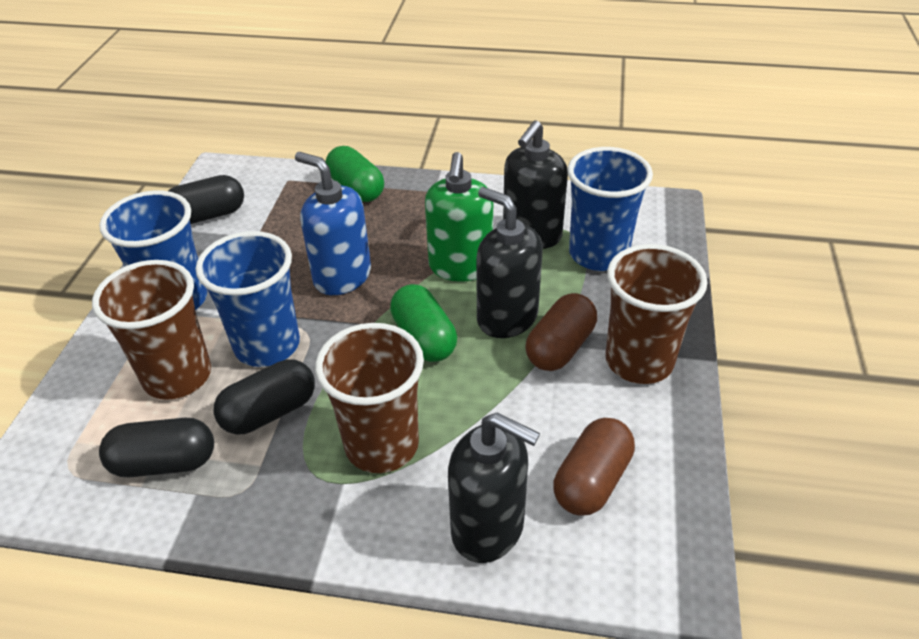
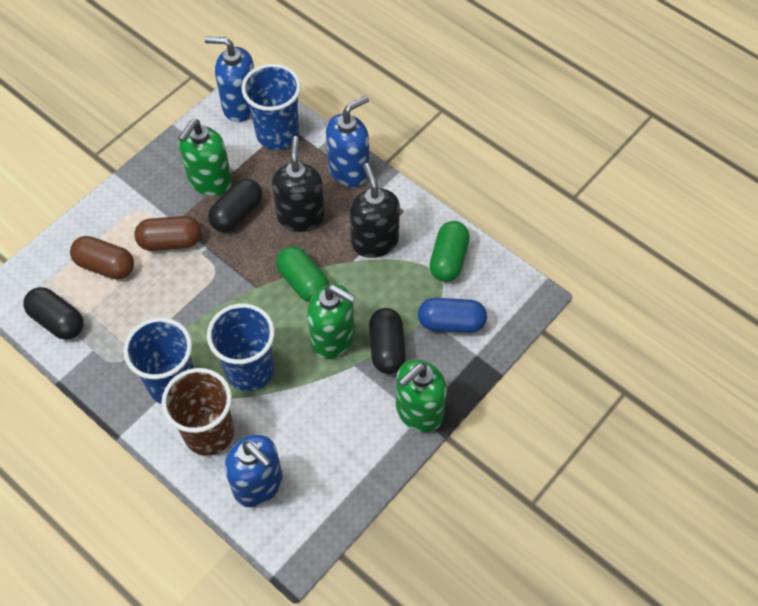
black soap dispenser: 3 -> 2
blue capsule: 0 -> 1
blue soap dispenser: 1 -> 3
brown cup: 3 -> 1
green soap dispenser: 1 -> 3

